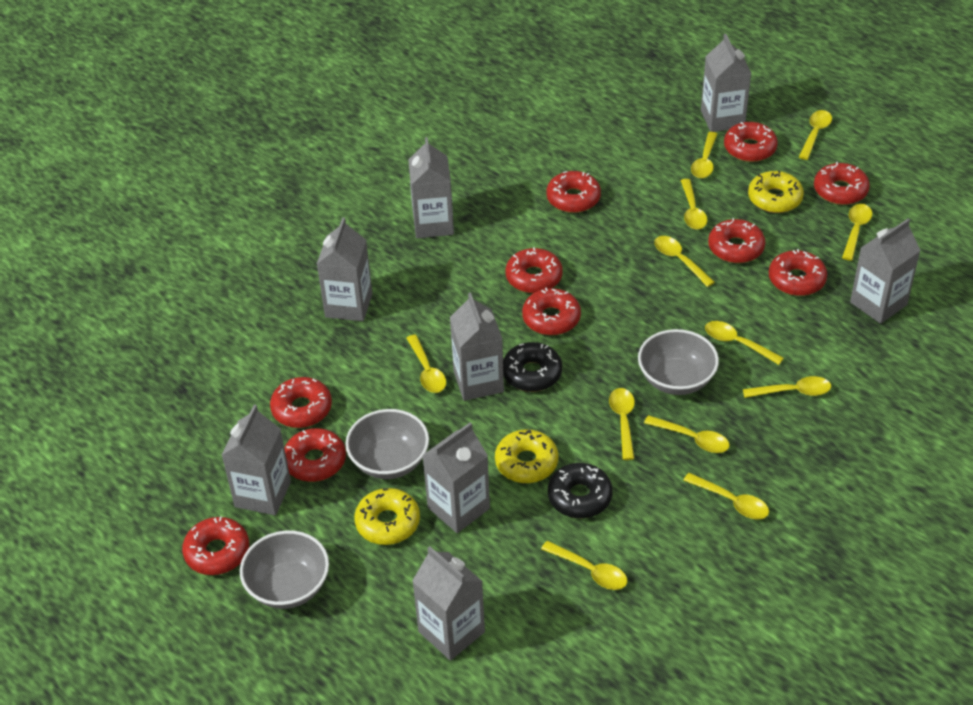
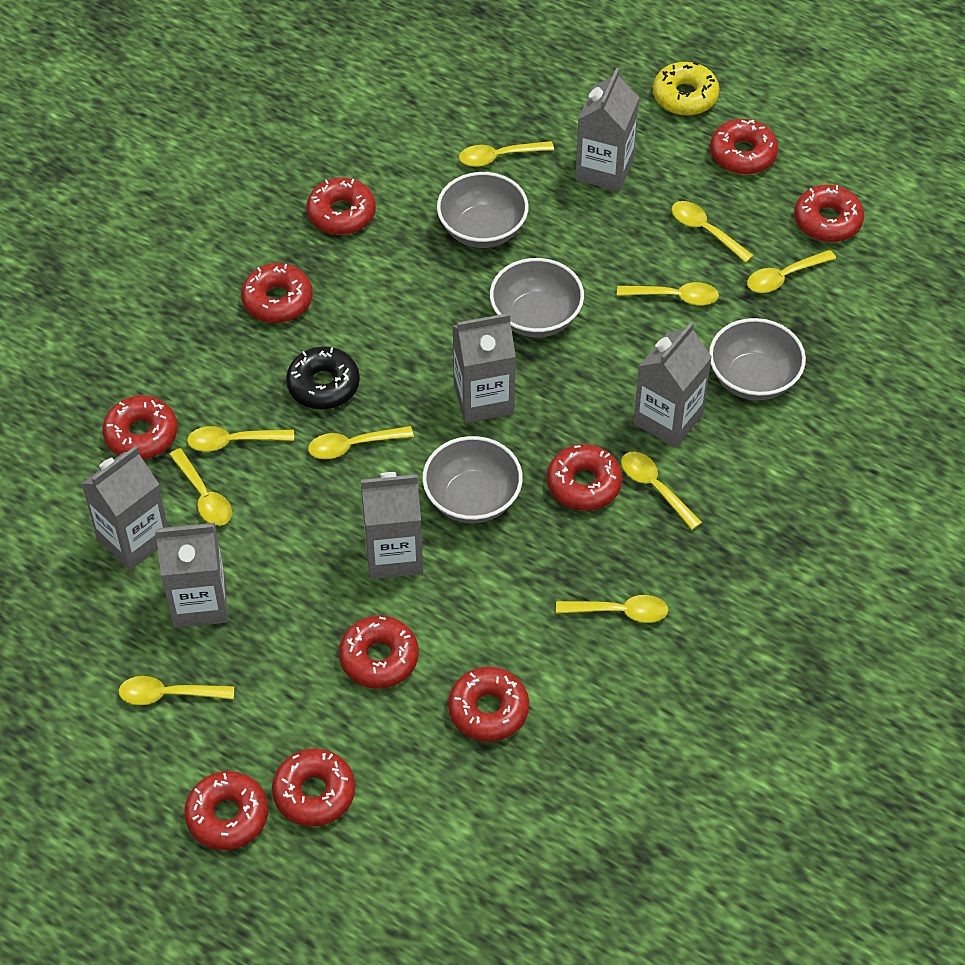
black donut: 2 -> 1
grey bowl: 3 -> 4
grey carton: 8 -> 6
yellow donut: 3 -> 1
yellow spoon: 12 -> 10

